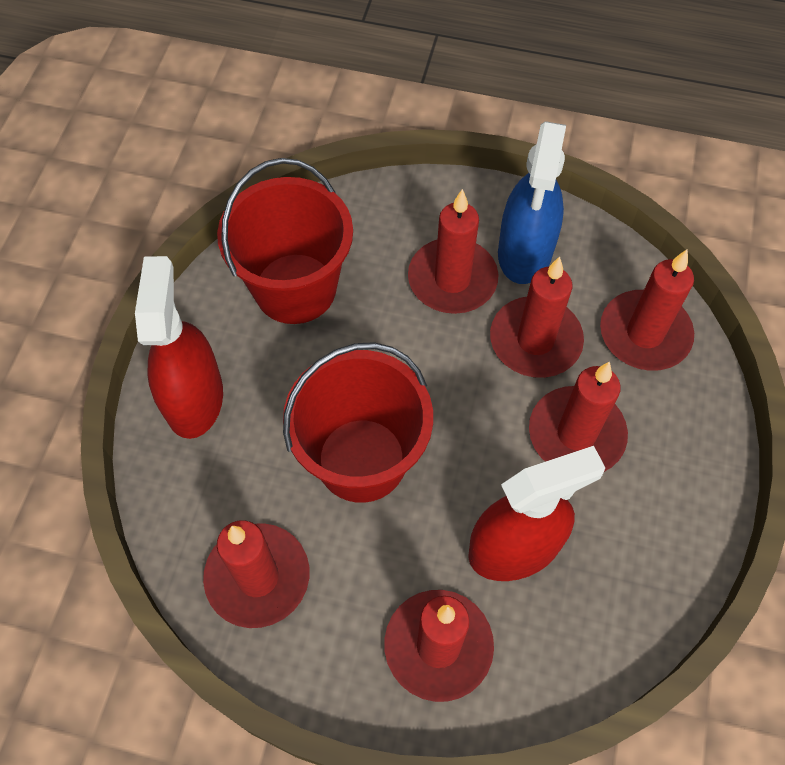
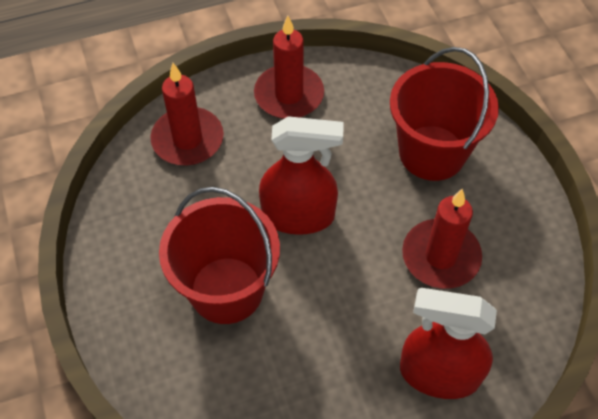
blue spray bottle: 1 -> 0
red candle: 6 -> 3

